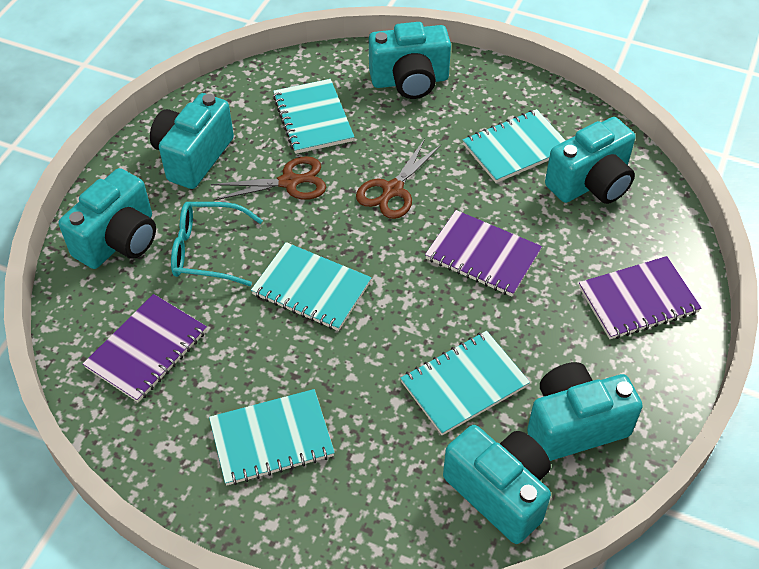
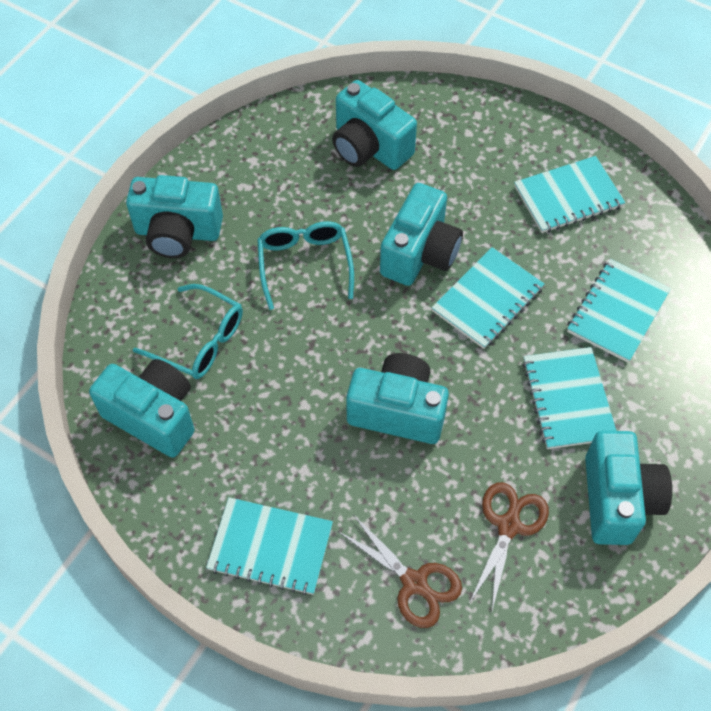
purple notebook: 3 -> 0
turquoise glasses: 1 -> 2

